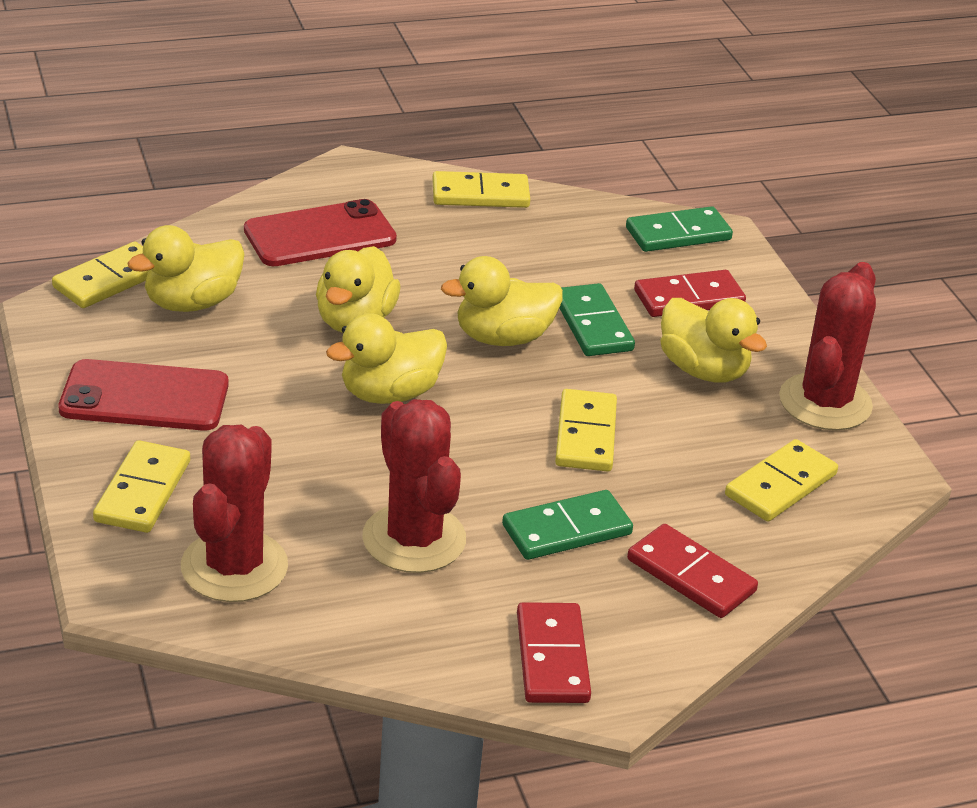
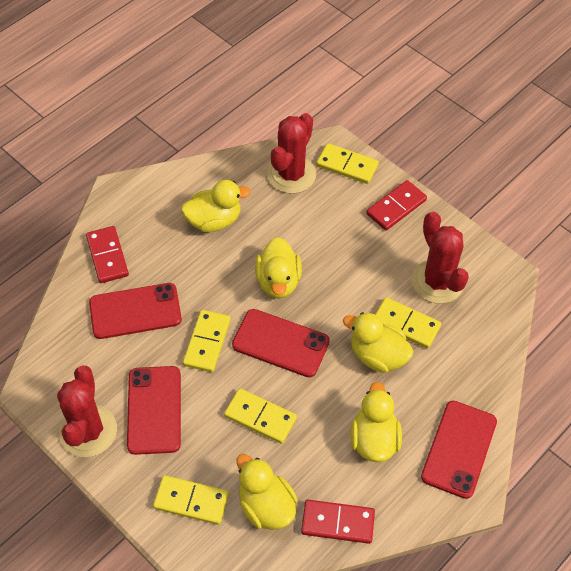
green domino: 3 -> 0
red phone: 2 -> 4

